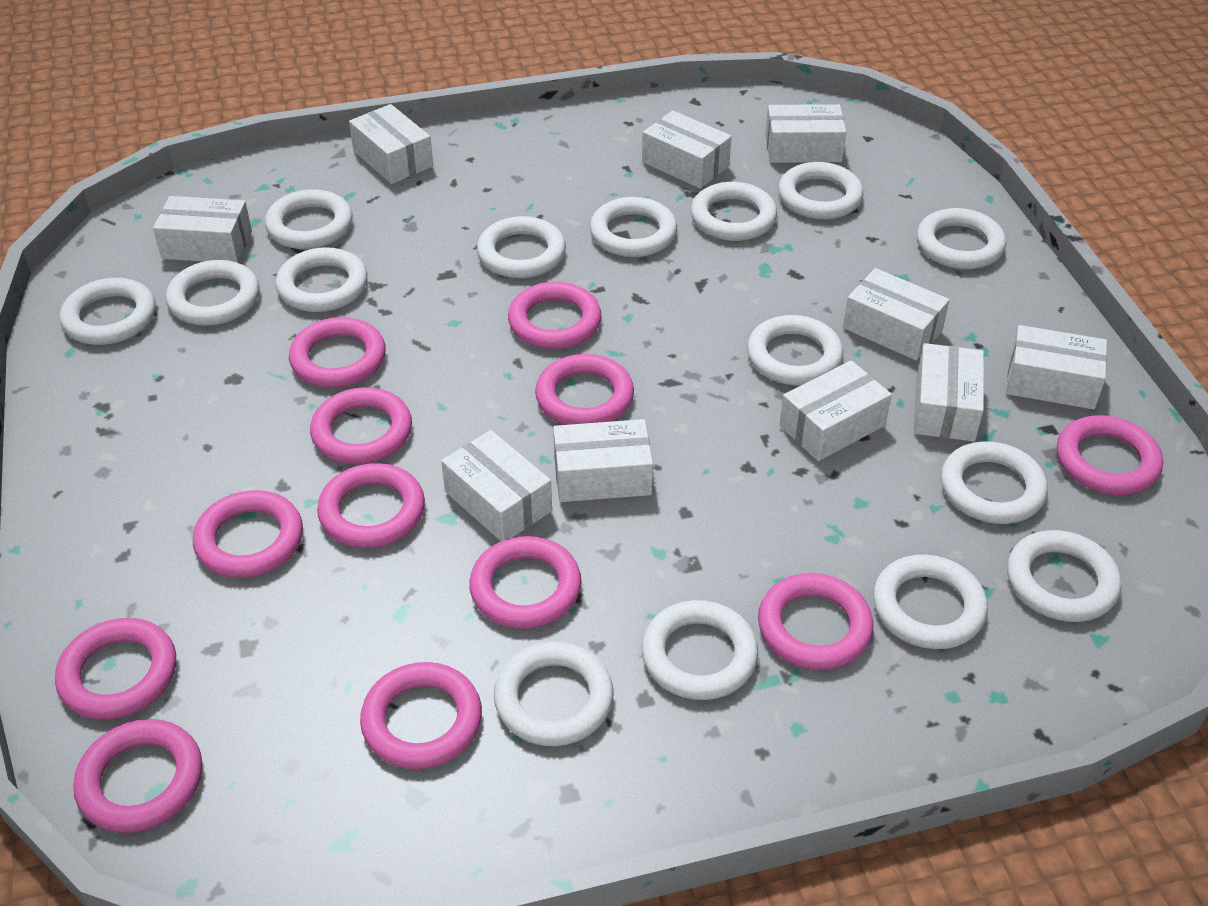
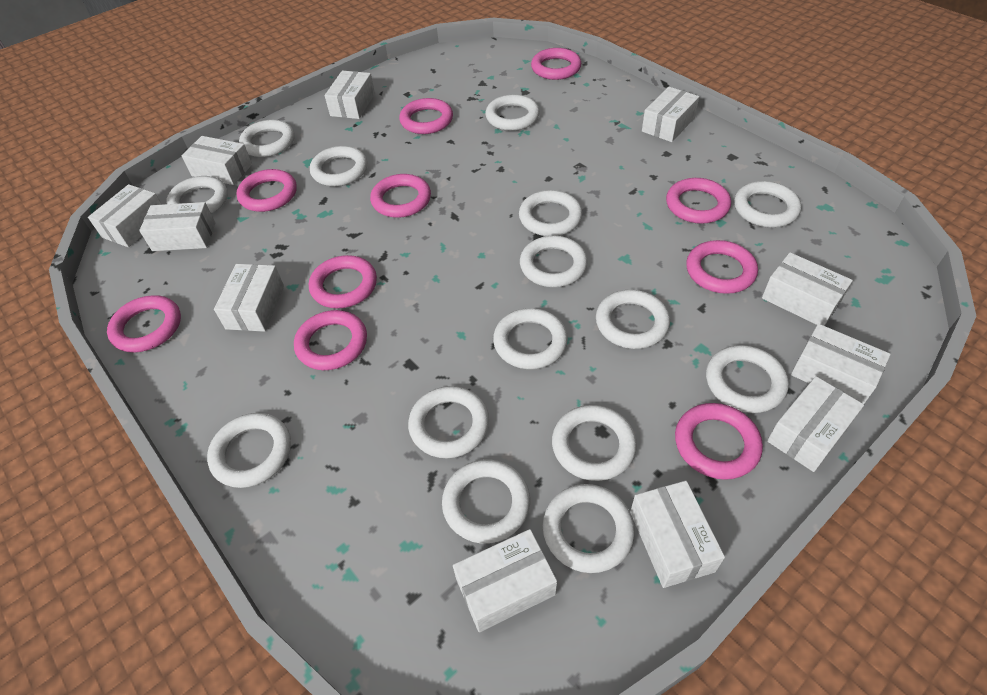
pink ring: 12 -> 10
white box: 10 -> 11

